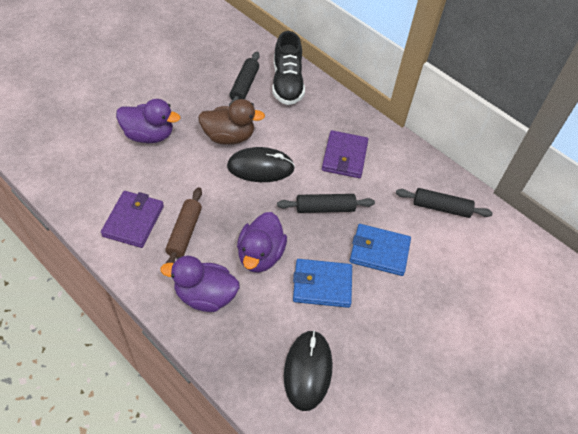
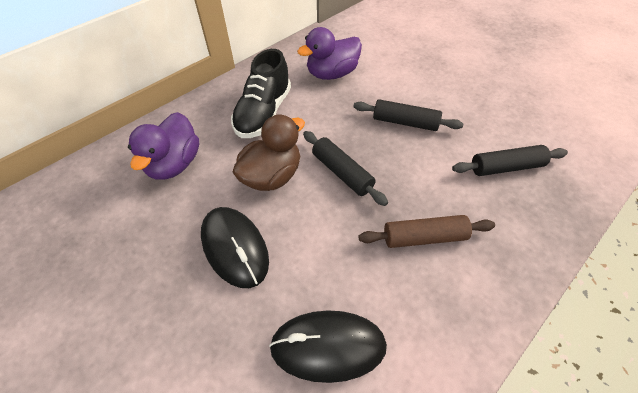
blue wallet: 2 -> 0
purple duck: 3 -> 2
purple wallet: 2 -> 0

